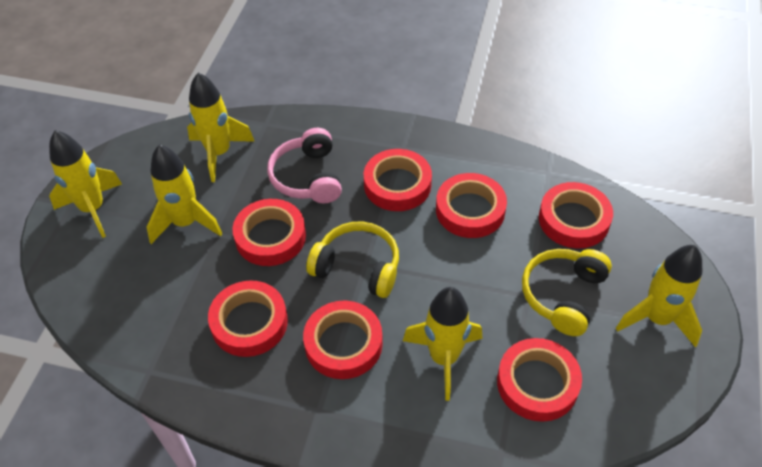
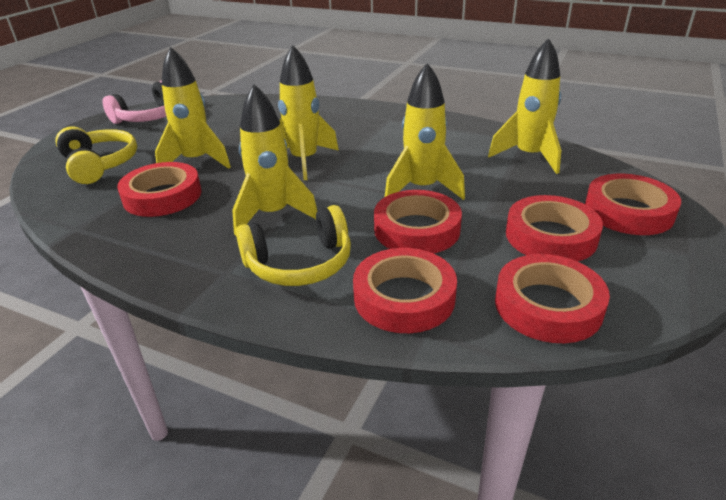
red tape: 7 -> 6

